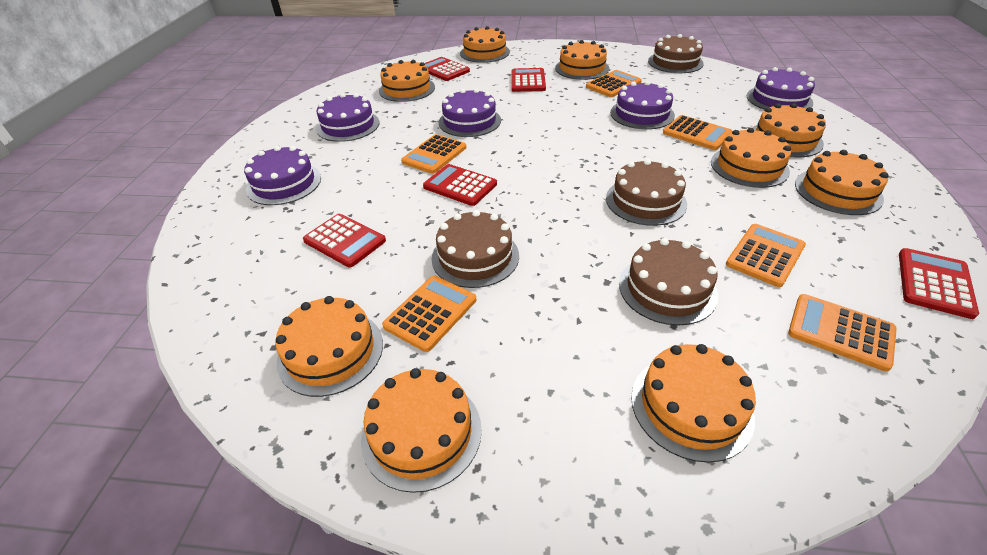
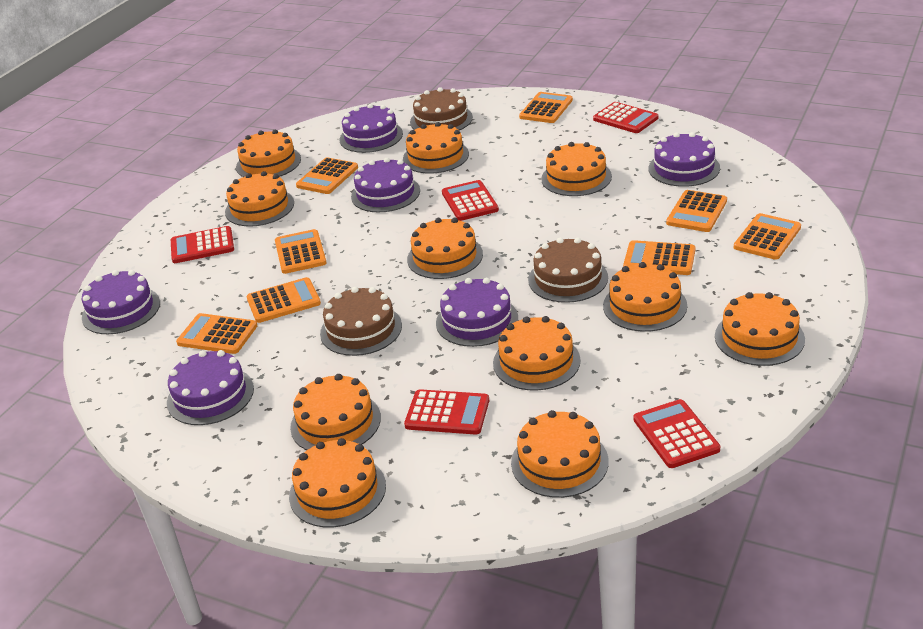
brown cake: 4 -> 3
orange cake: 9 -> 11
orange calculator: 6 -> 8
purple cake: 5 -> 6

